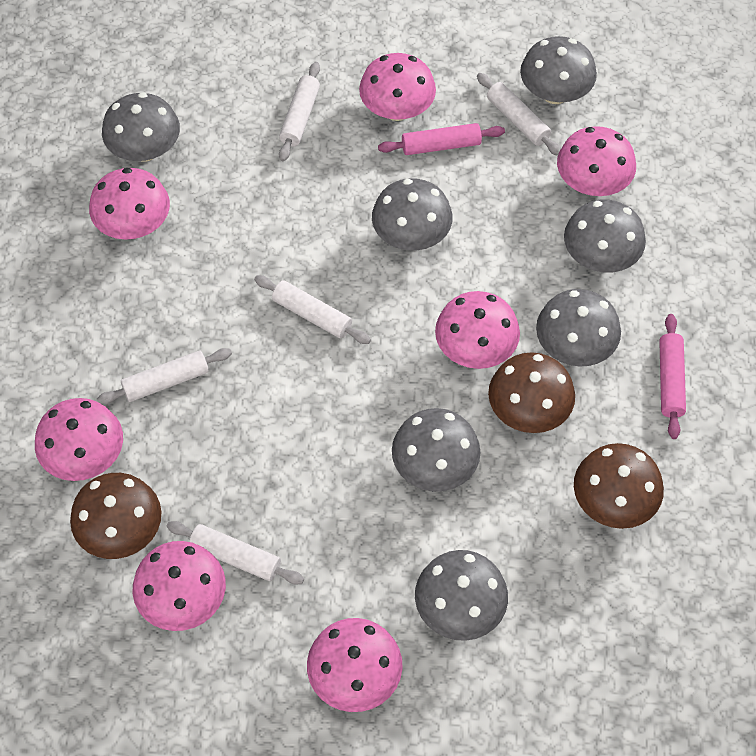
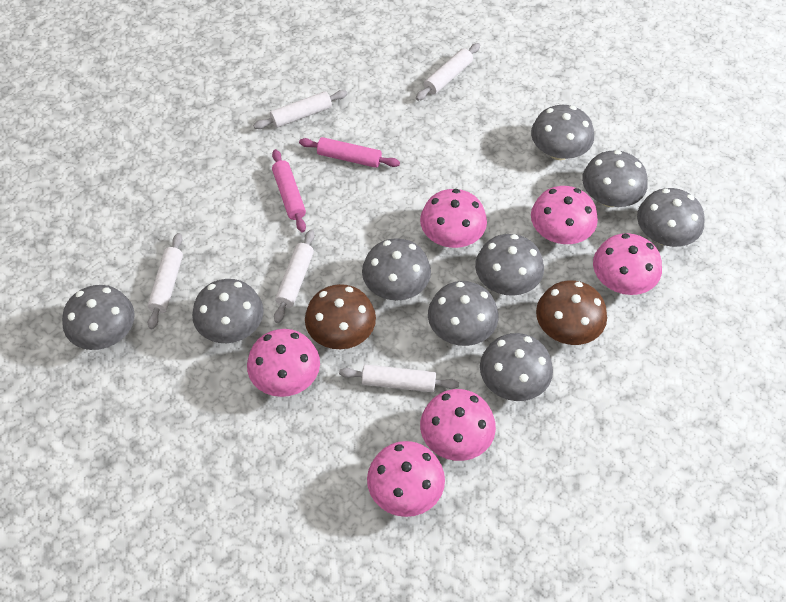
brown mushroom: 3 -> 2
grey mushroom: 7 -> 9
pink mushroom: 7 -> 6

